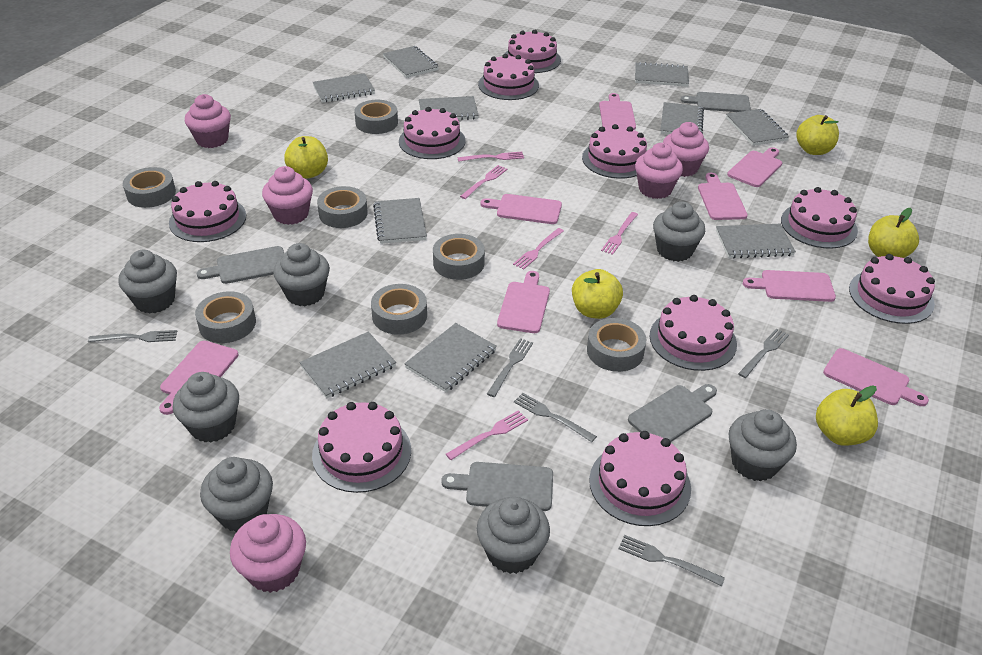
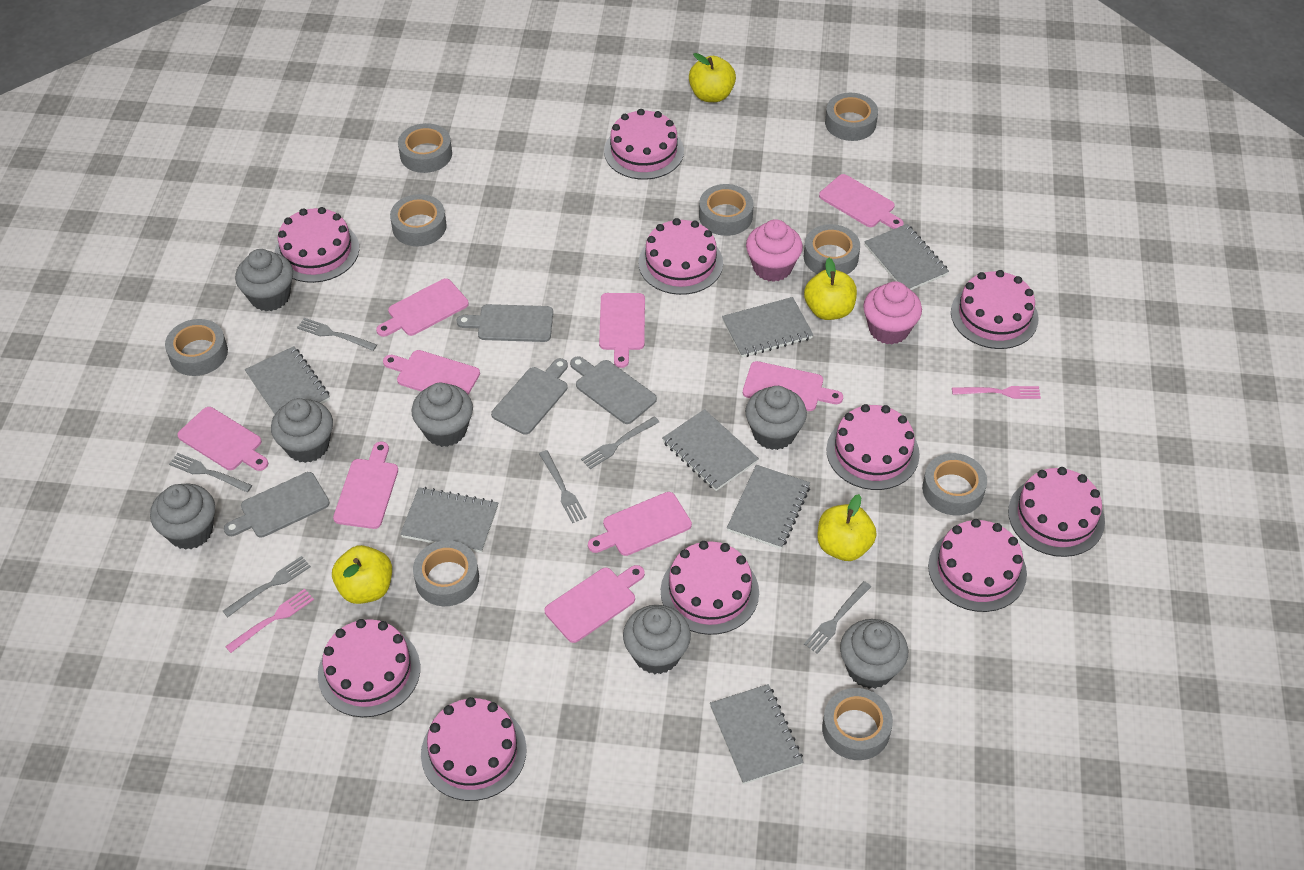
grey fork: 5 -> 6
grey notebook: 10 -> 7
grey tape: 7 -> 9
pink cupcake: 5 -> 2
pink cutting board: 8 -> 9
pink fork: 5 -> 2
yellow apple: 5 -> 4

